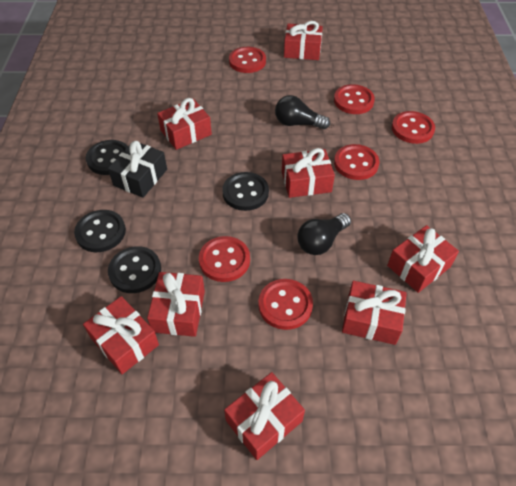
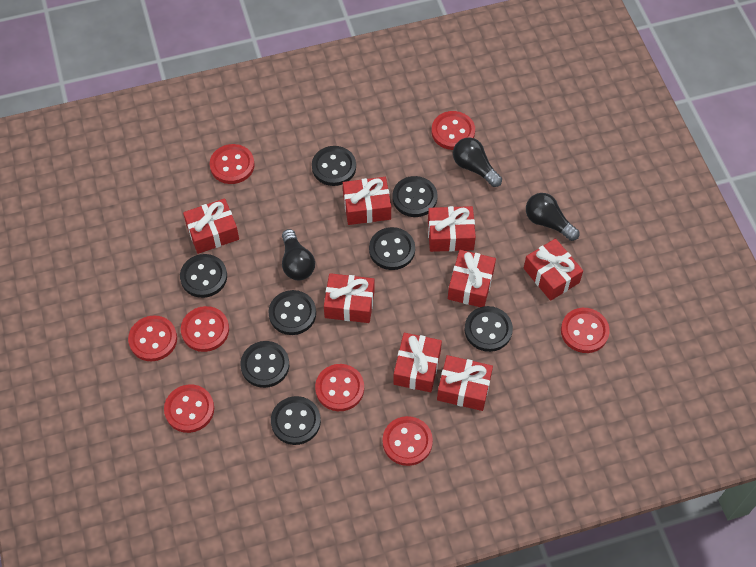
black button: 4 -> 8
black gift: 1 -> 0
black light bulb: 2 -> 3
red button: 6 -> 8

